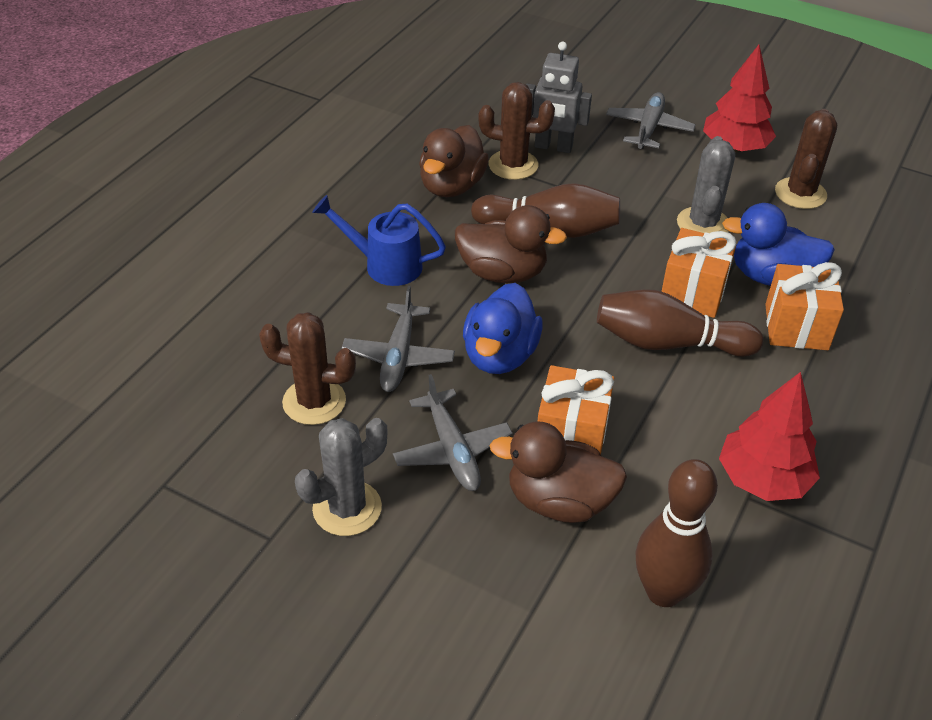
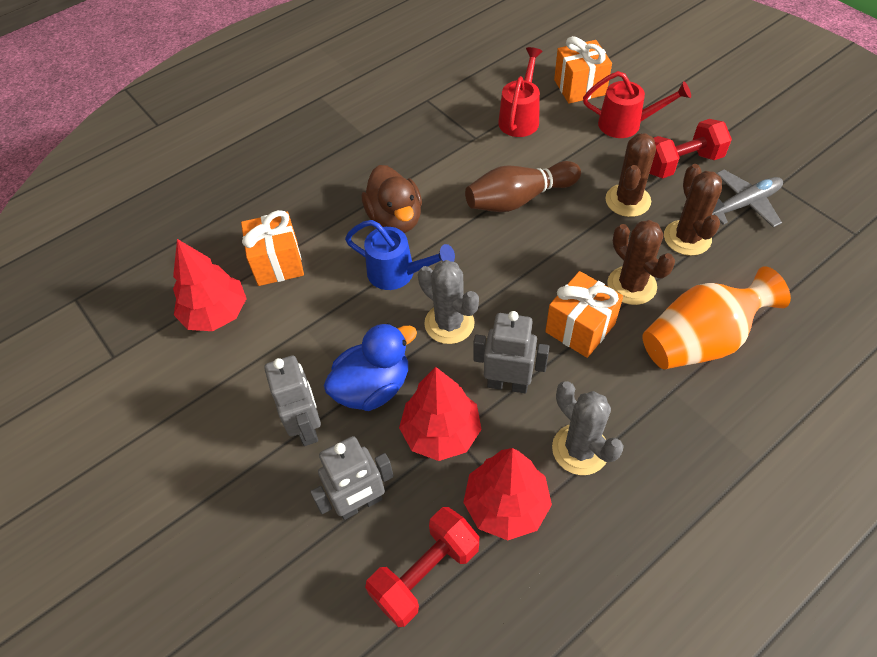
blue duck: 2 -> 1
brown bowling pin: 3 -> 1
brown duck: 3 -> 1
grey plane: 3 -> 1
grey robot: 1 -> 3
orange vase: 0 -> 1
red dumbbell: 0 -> 2
red tree: 2 -> 3
red watering can: 0 -> 2

